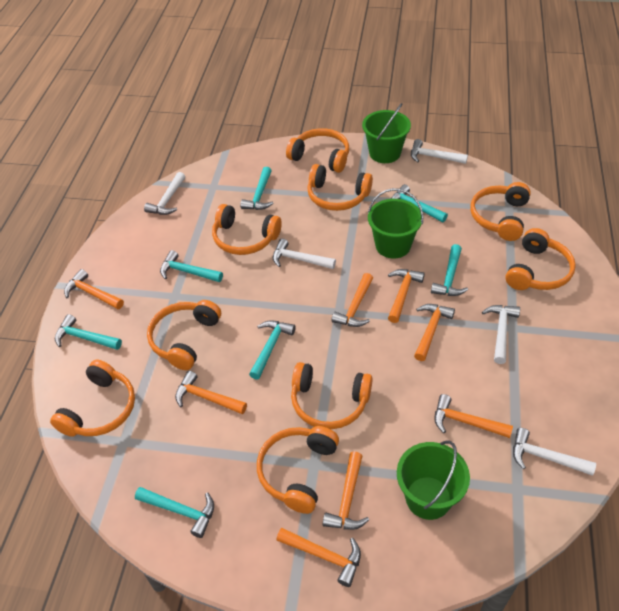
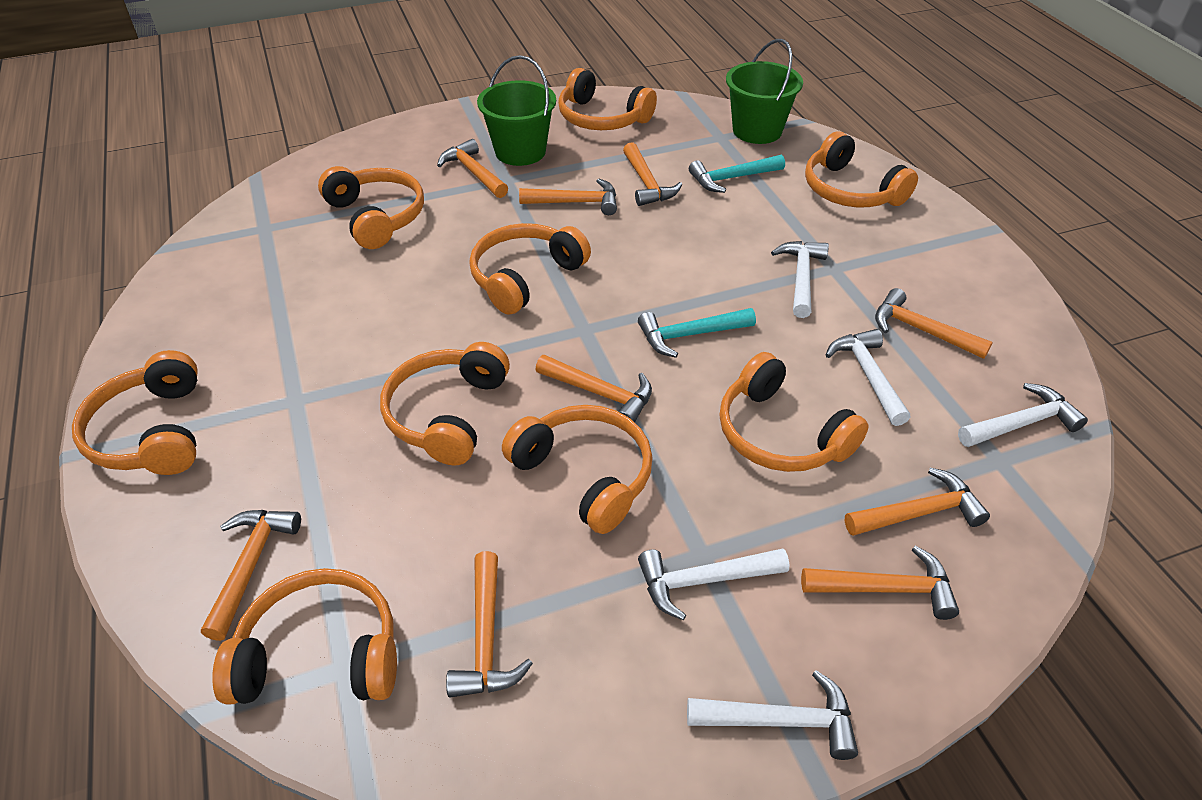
green bucket: 3 -> 2
orange hammer: 8 -> 9
turquoise hammer: 7 -> 2

